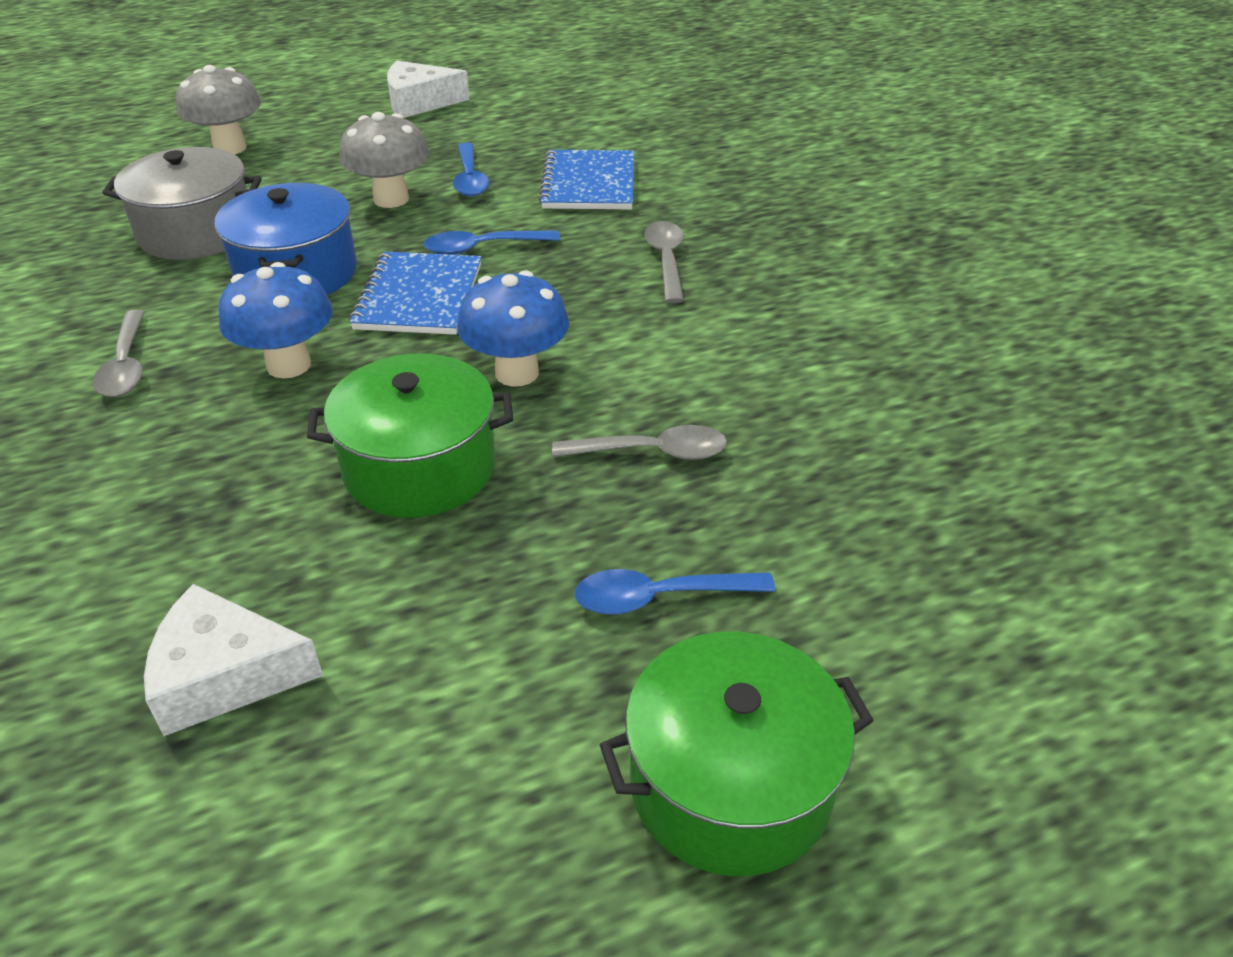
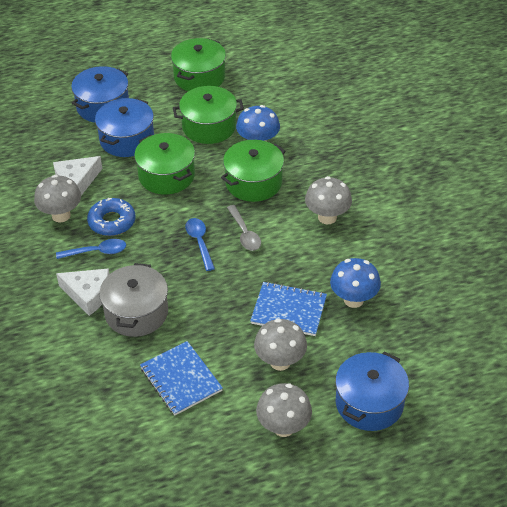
blue donut: 0 -> 1
blue pot: 1 -> 3
blue spoon: 3 -> 2
green pot: 2 -> 4
grey mushroom: 2 -> 4
grey spoon: 3 -> 1

